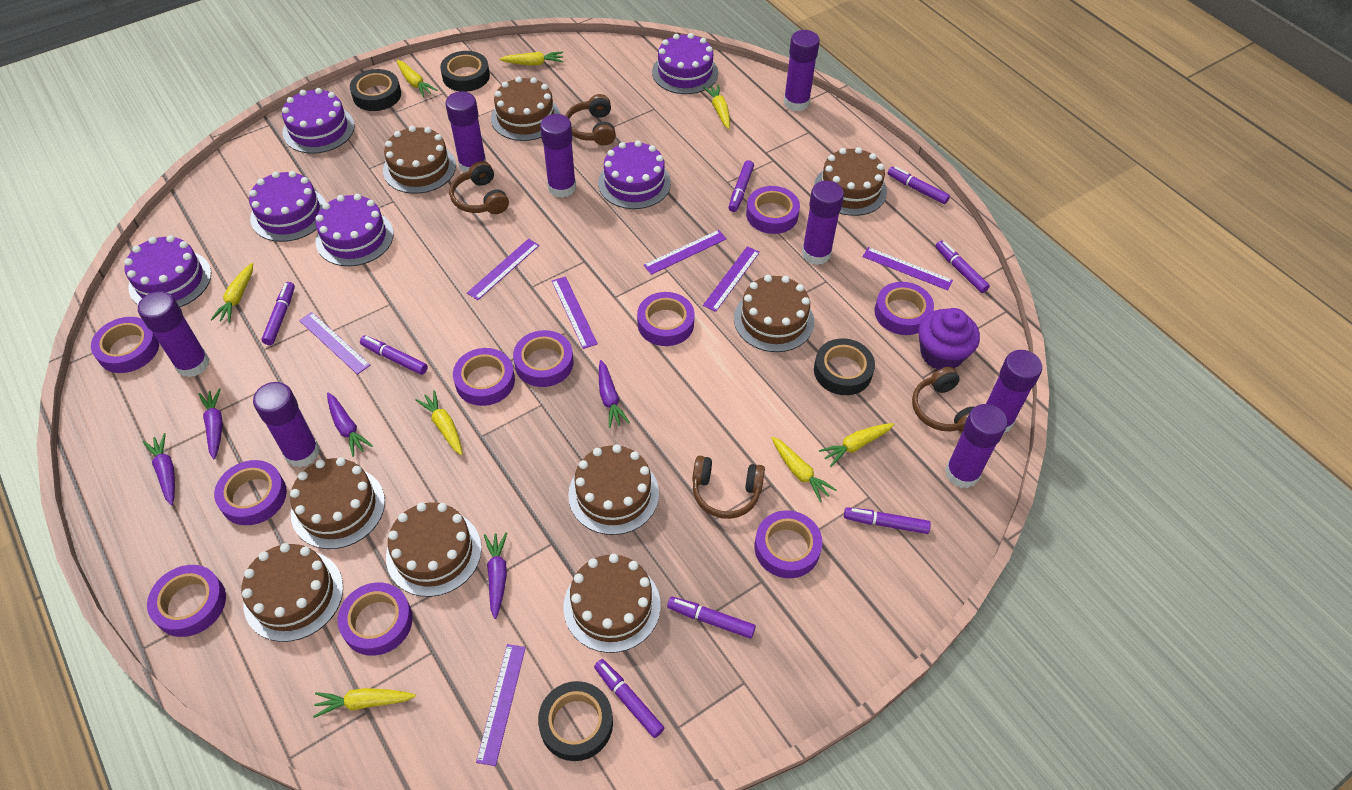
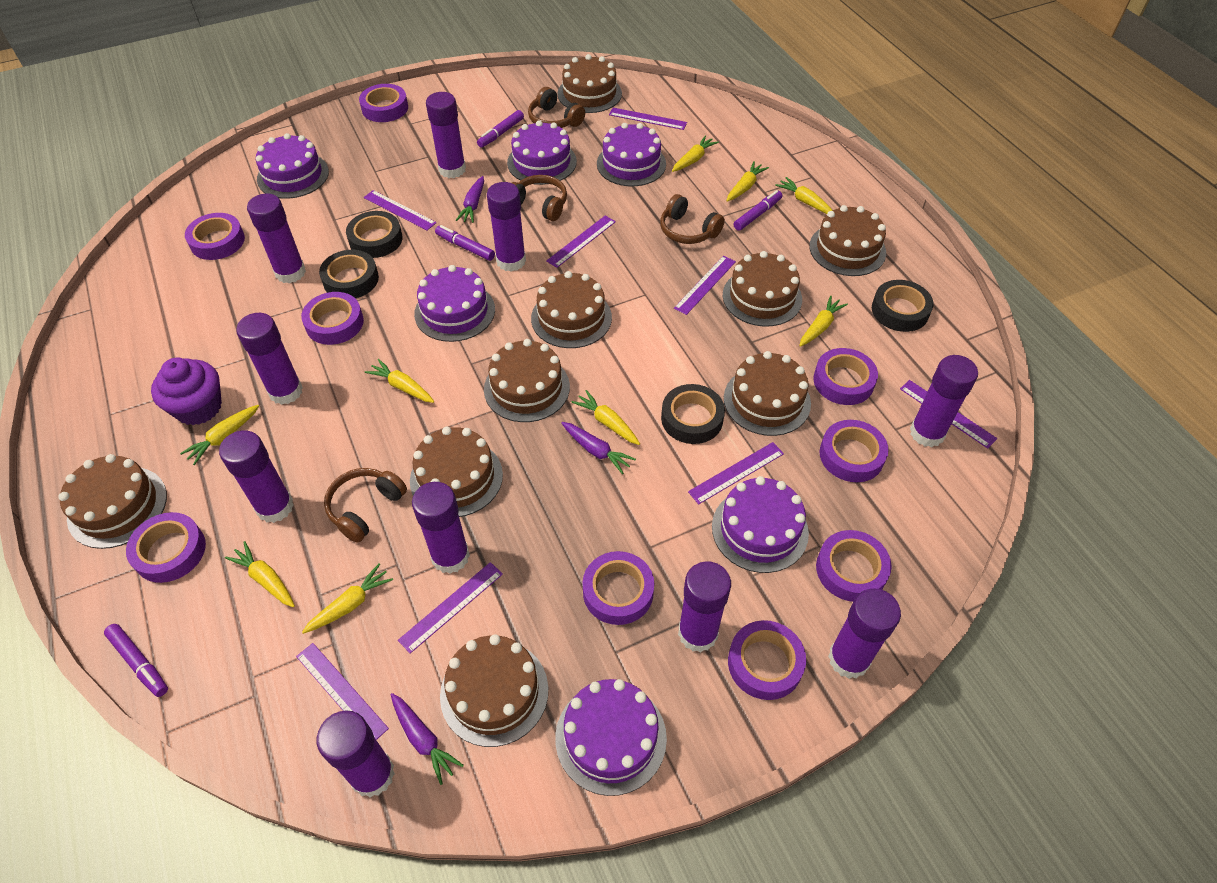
purple carrot: 5 -> 3
purple glue stick: 8 -> 10
purple marker: 8 -> 4
purple ruler: 7 -> 8
purple tape: 10 -> 9
yellow carrot: 8 -> 9

